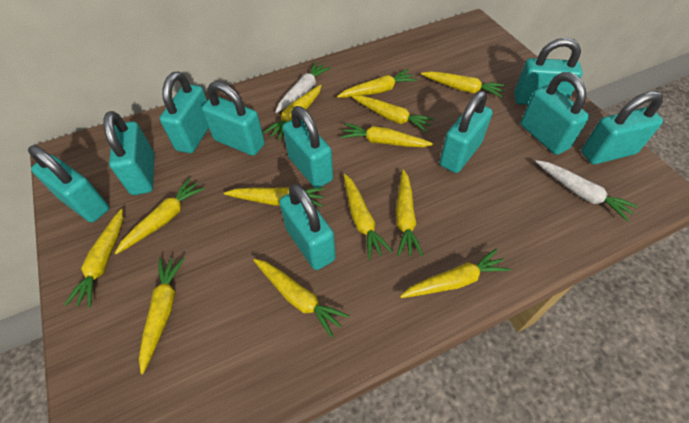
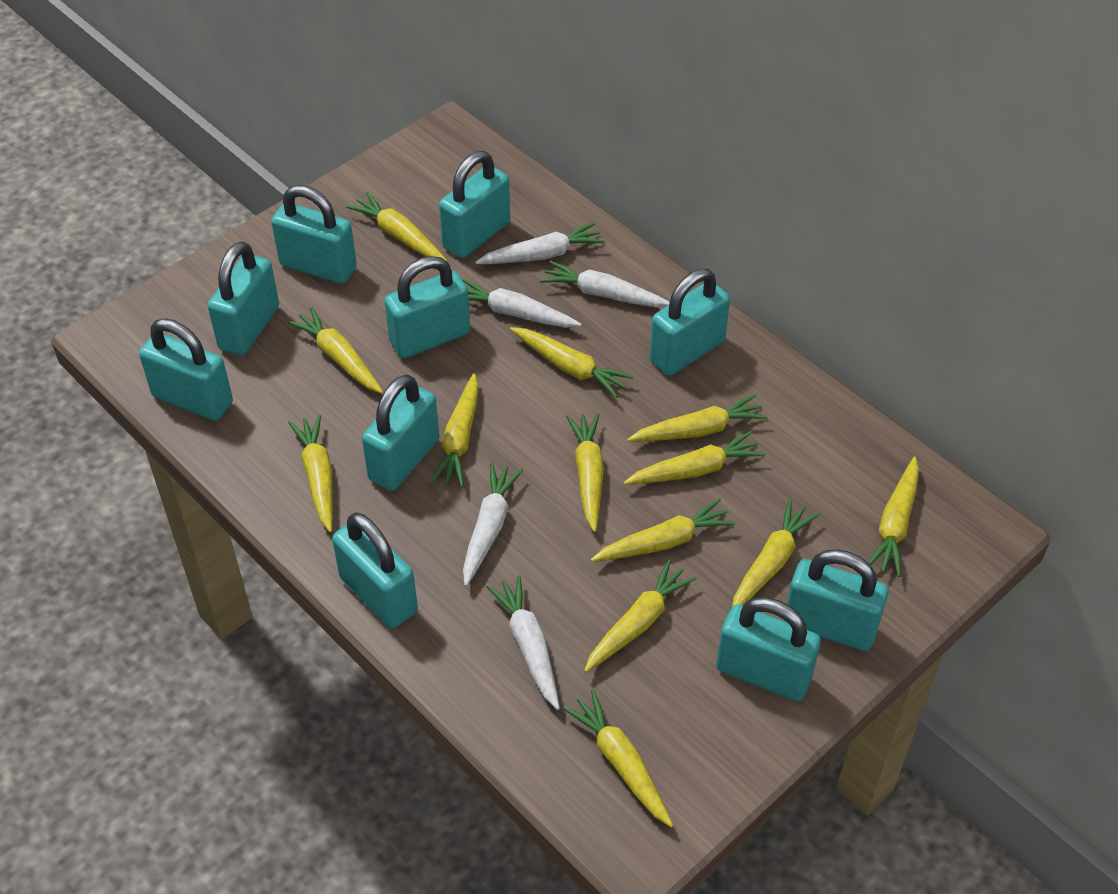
white carrot: 2 -> 5

